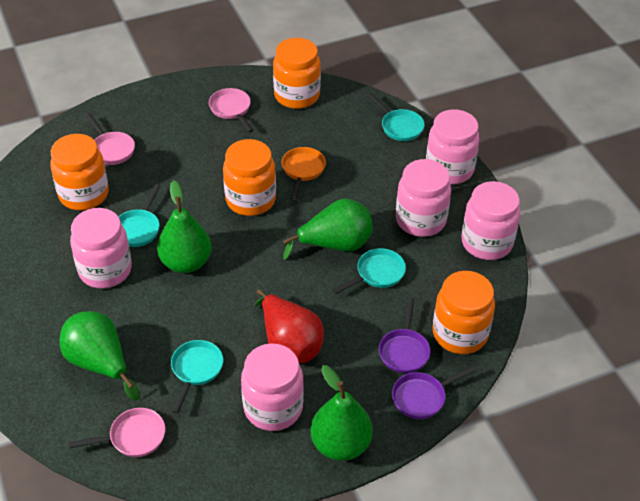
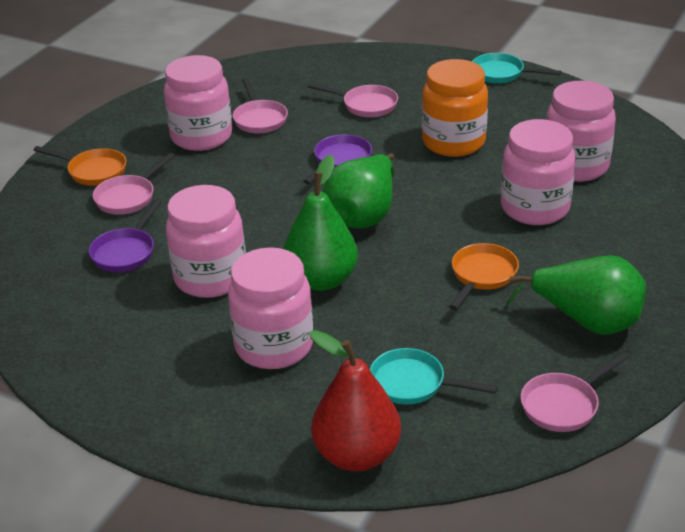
green pear: 4 -> 3
orange jar: 4 -> 1
orange pan: 1 -> 2
pink pan: 3 -> 4
turquoise pan: 4 -> 2

